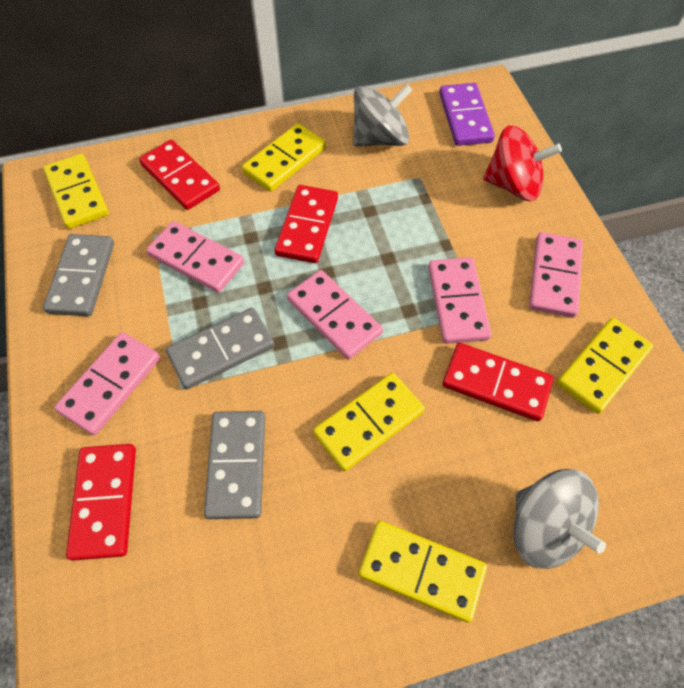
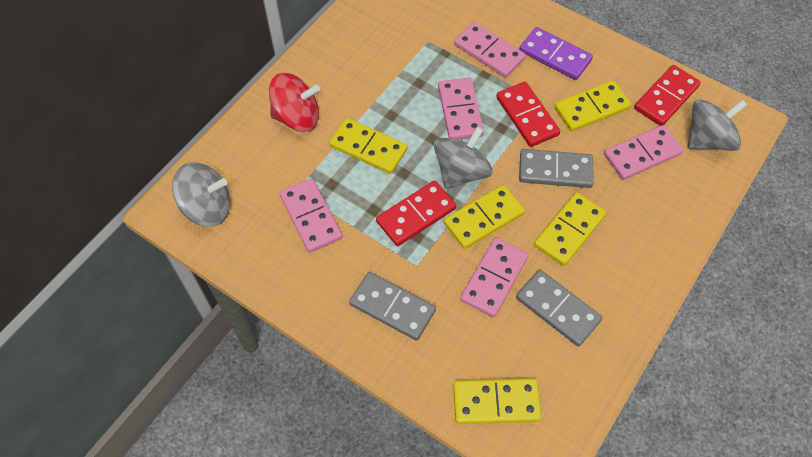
grey spinning top: 2 -> 3
red domino: 4 -> 3

